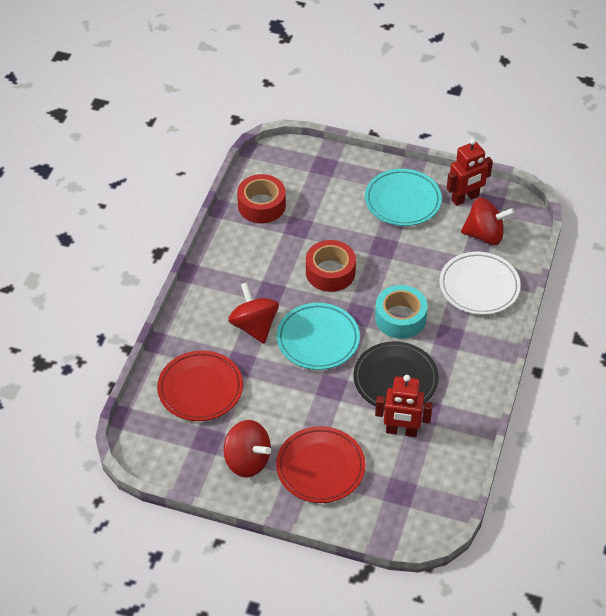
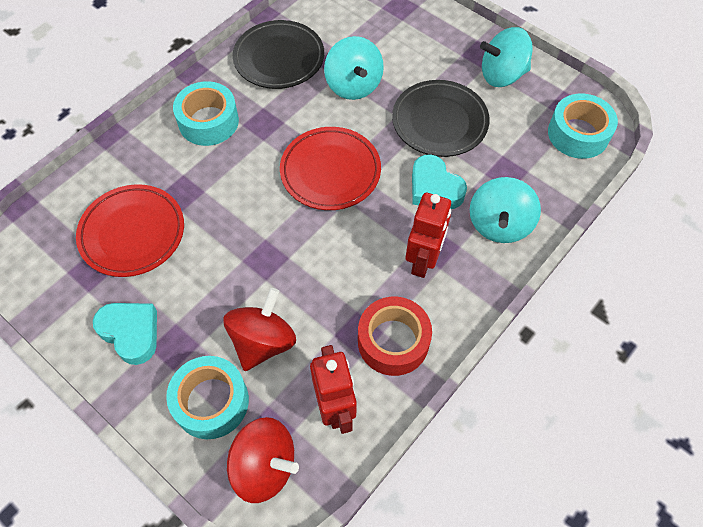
black plate: 1 -> 2
red spinning top: 3 -> 2
red tape: 2 -> 1
turquoise heart: 0 -> 2
turquoise plate: 2 -> 0
turquoise spinning top: 0 -> 3
turquoise tape: 1 -> 3
white plate: 1 -> 0

